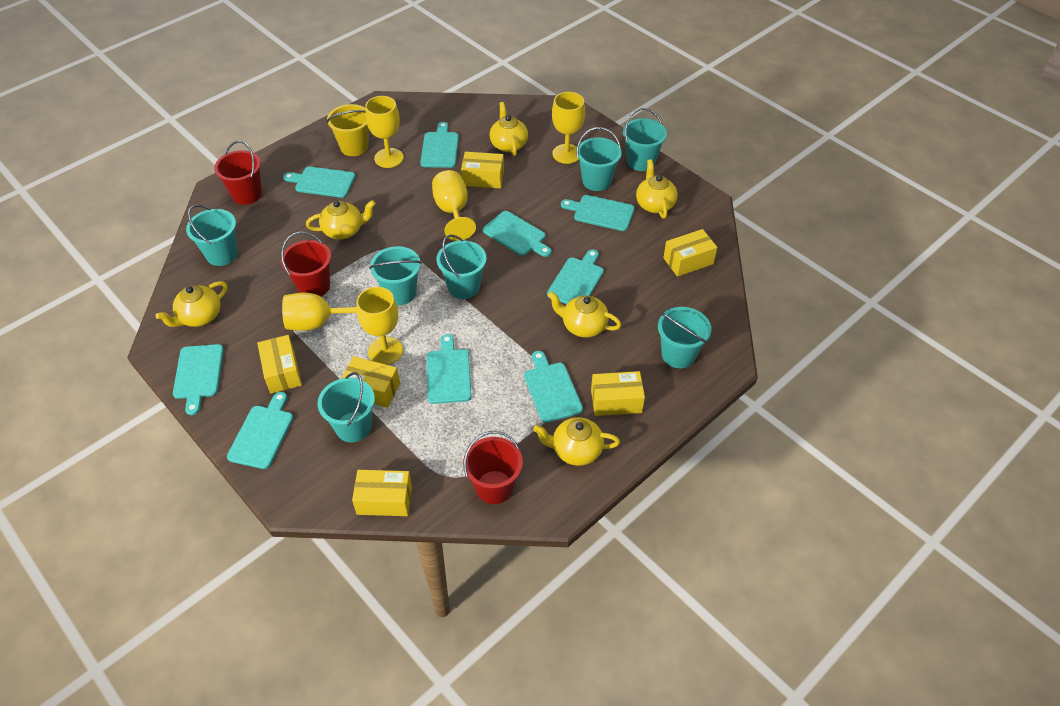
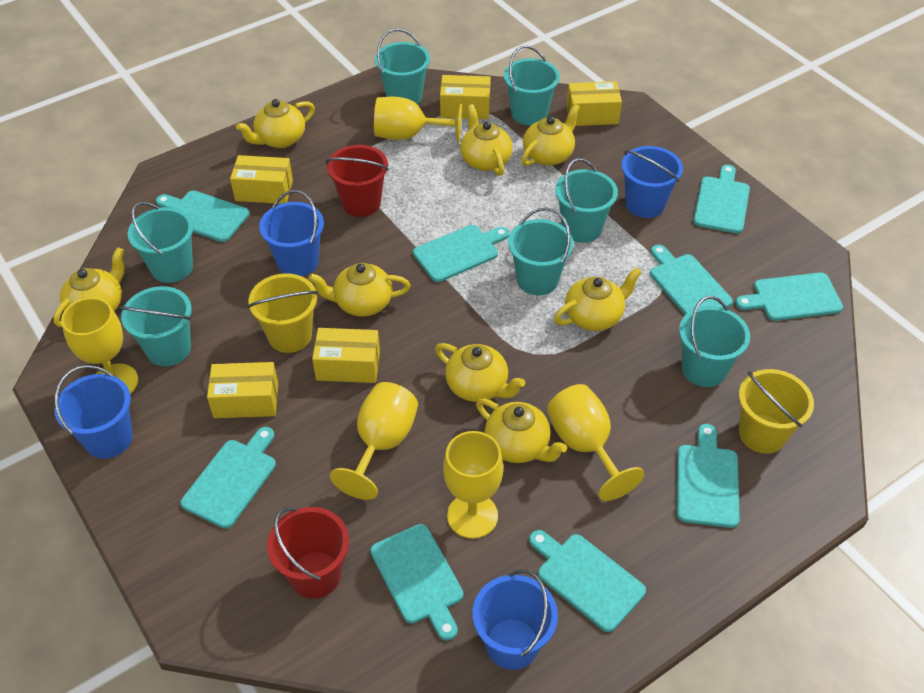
blue bucket: 0 -> 4
red bucket: 3 -> 2
yellow box: 6 -> 5
yellow bucket: 1 -> 2
yellow teapot: 6 -> 8

